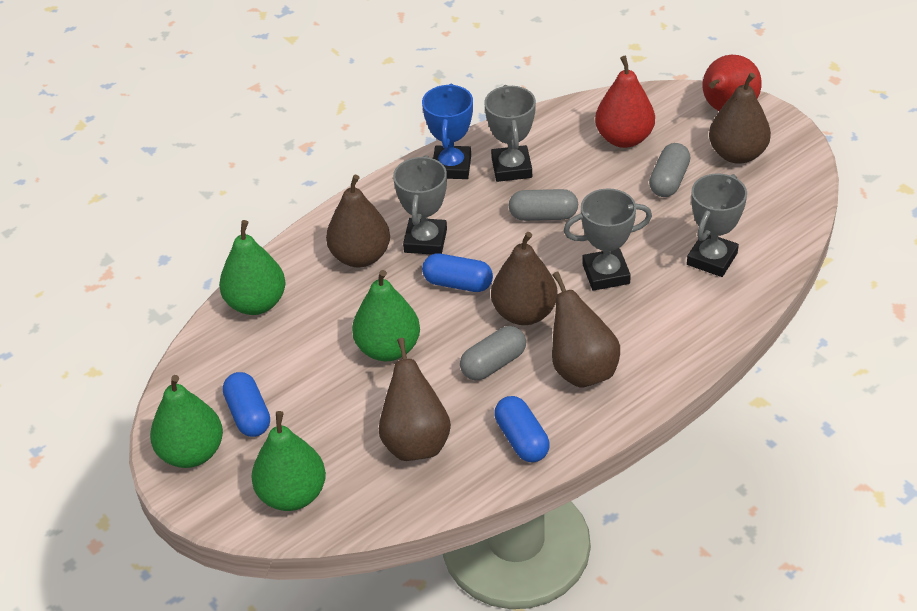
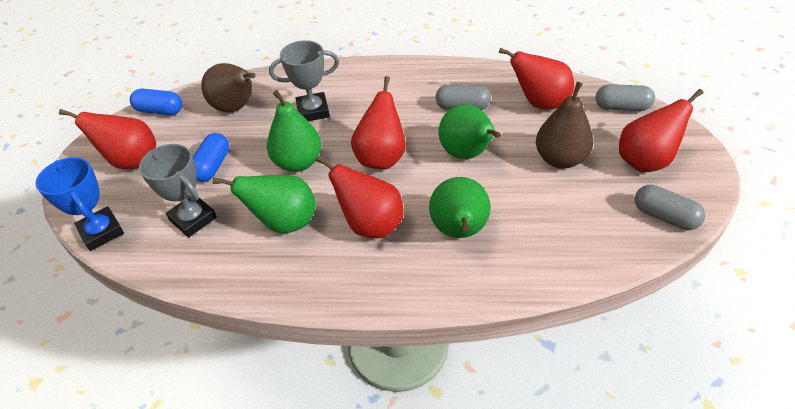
blue capsule: 3 -> 2
brown pear: 5 -> 2
grey trophy: 4 -> 2
red pear: 2 -> 5

